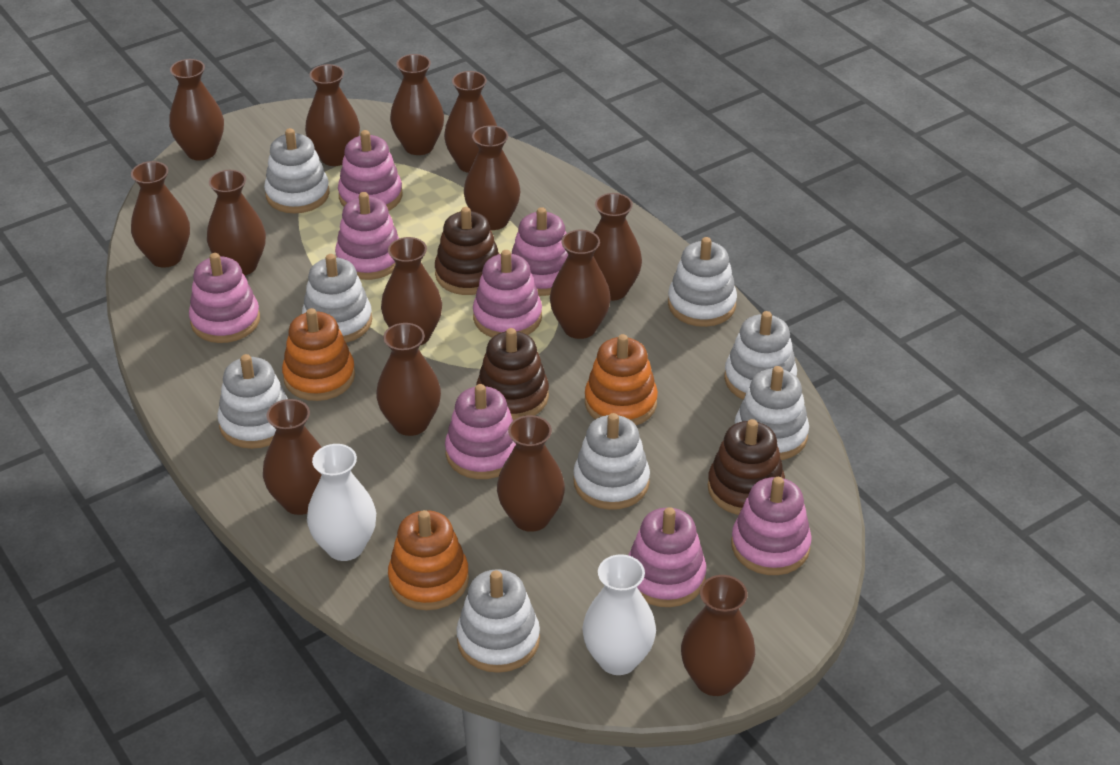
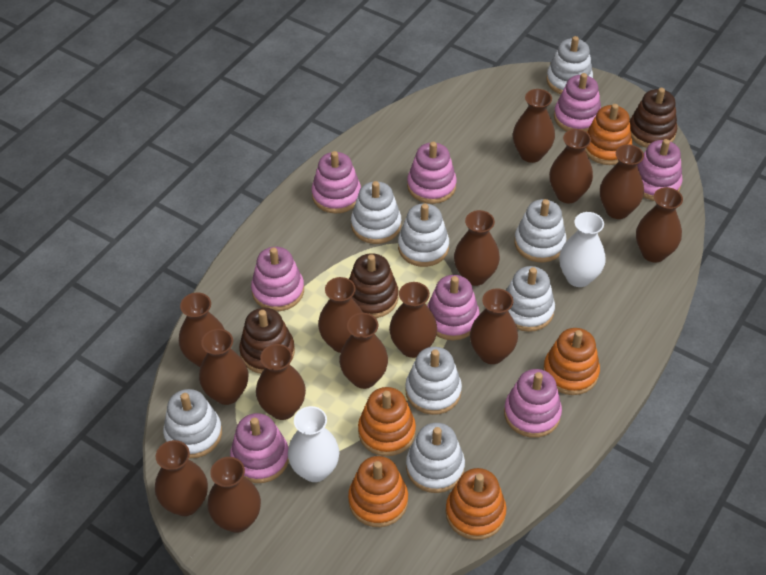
orange stacking toy: 3 -> 5

